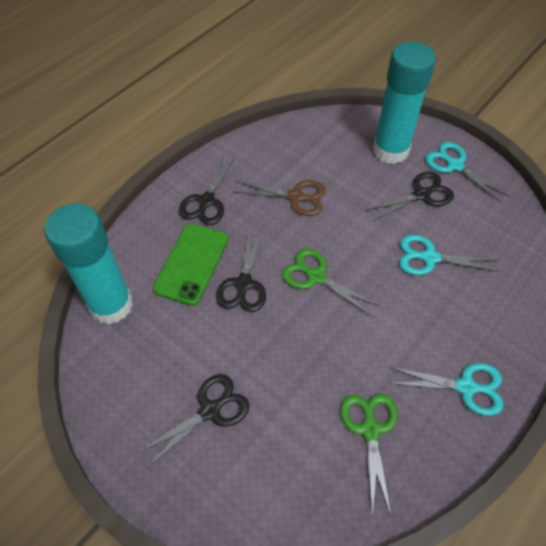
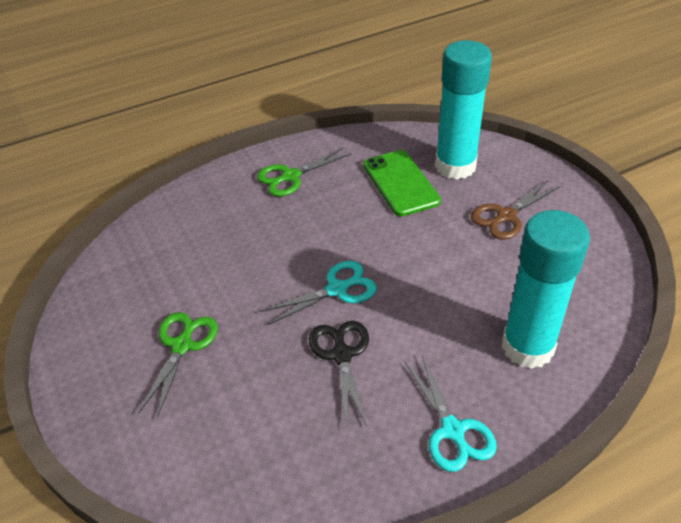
black scissors: 4 -> 1
turquoise scissors: 3 -> 2

